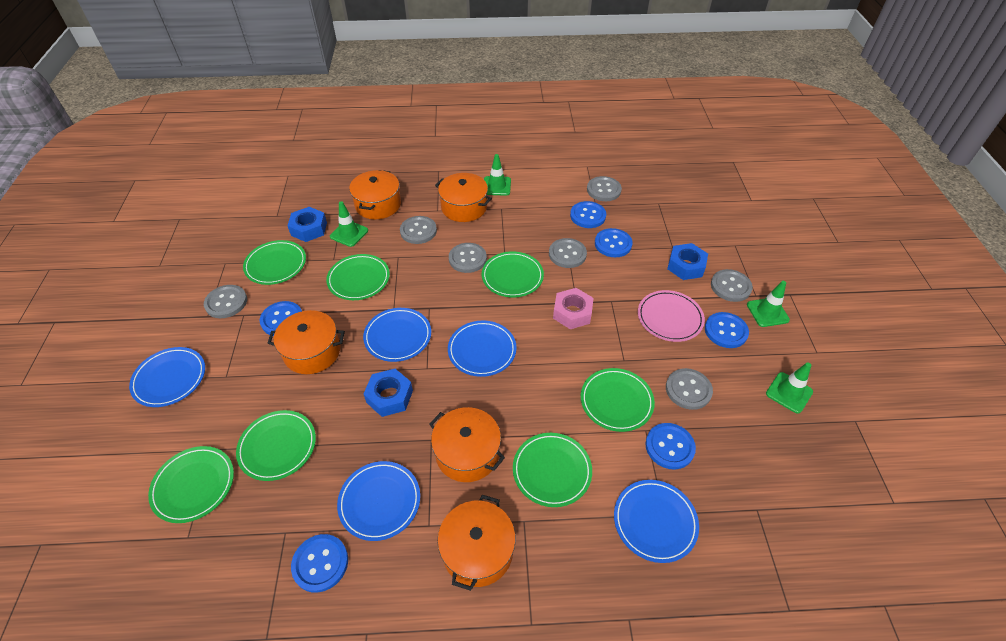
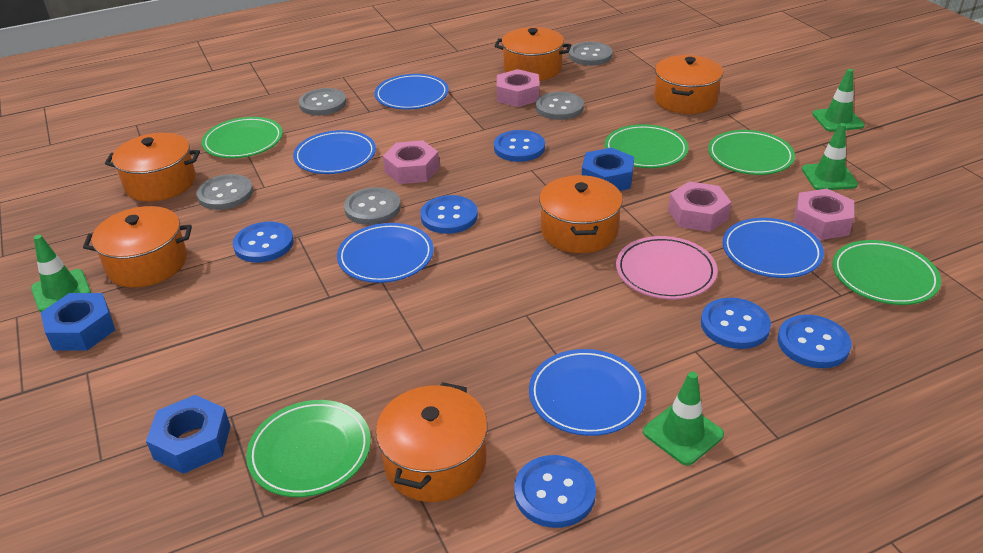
green plate: 7 -> 5
grey button: 7 -> 5
orange pot: 5 -> 6
pink nut: 1 -> 4

